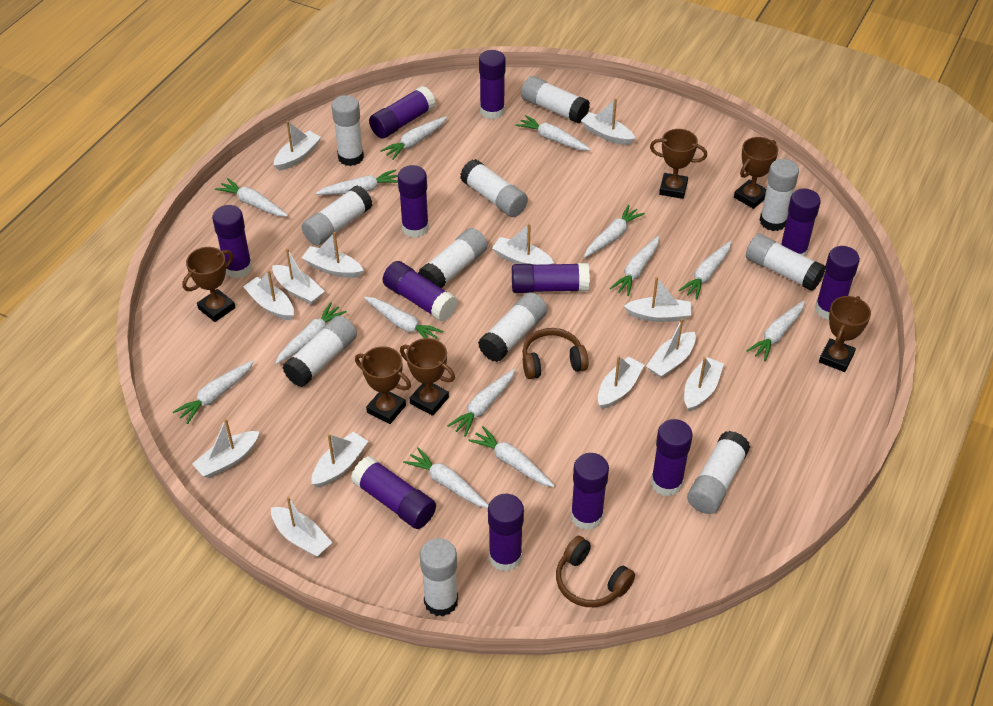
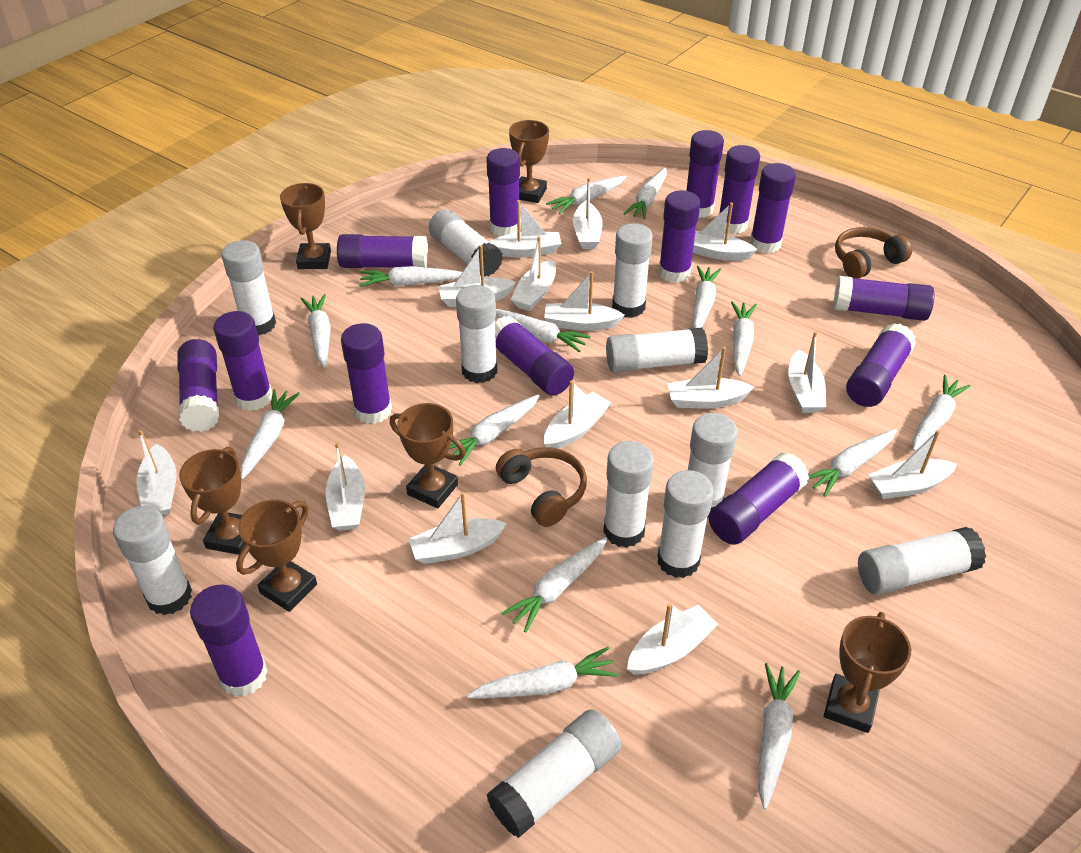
purple glue stick: 12 -> 14
white boat: 13 -> 14

